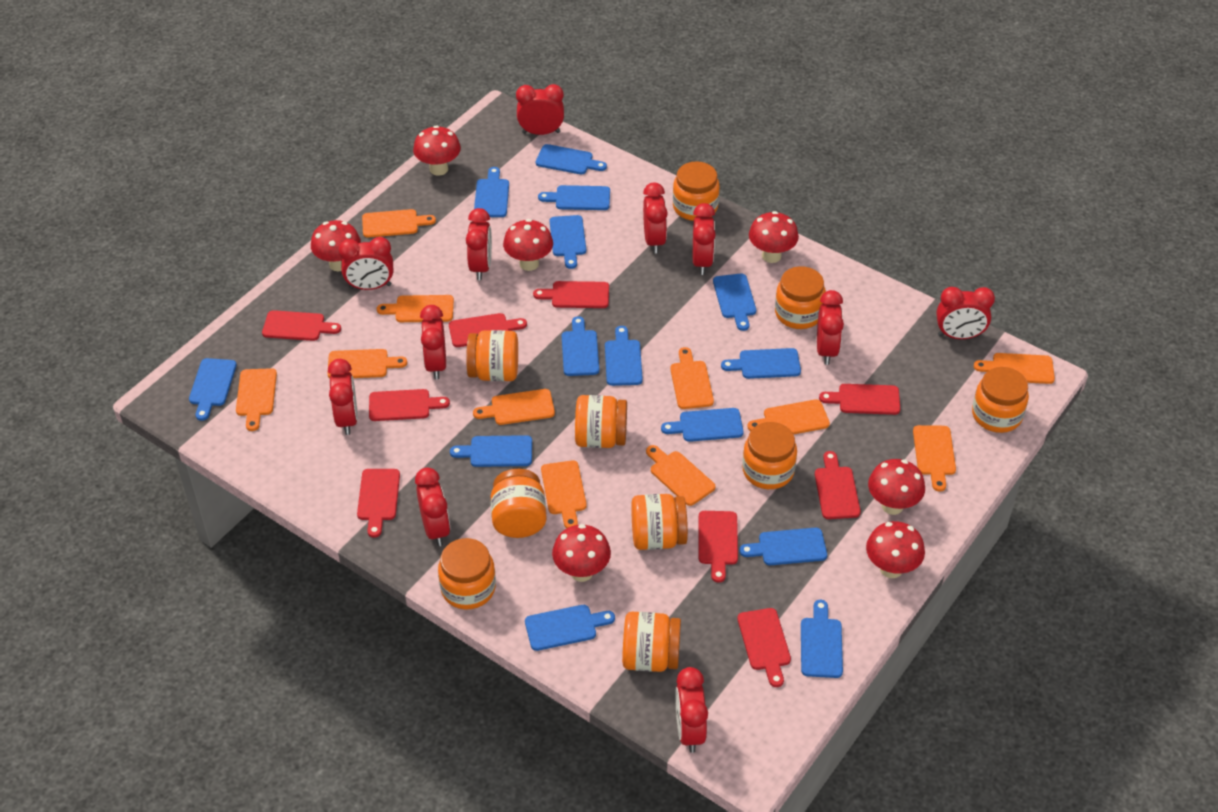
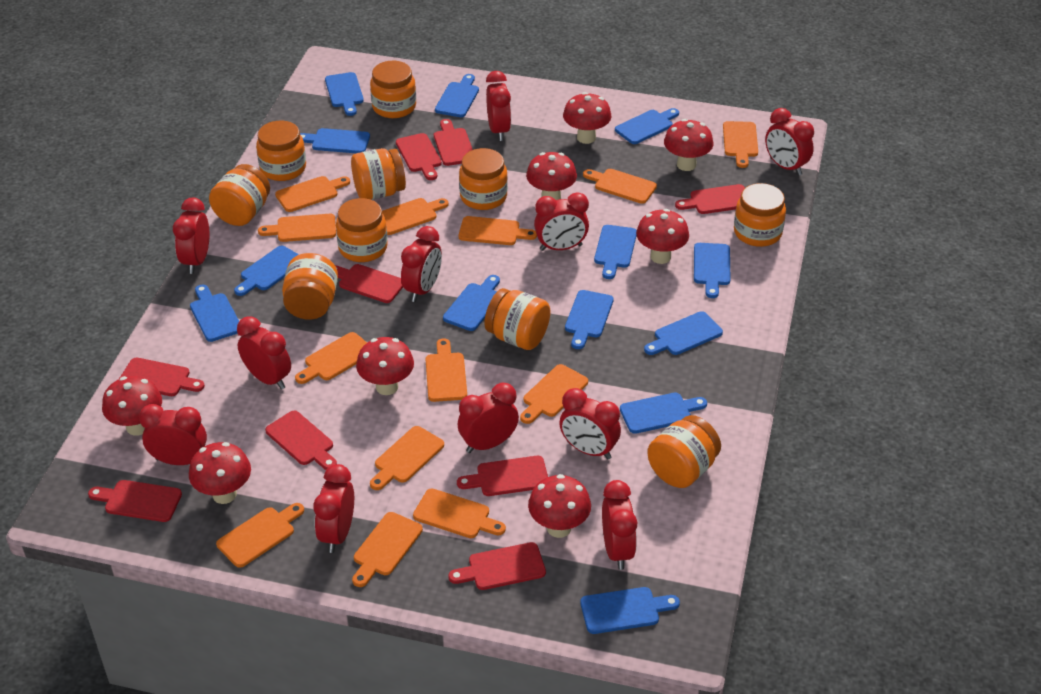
blue cutting board: 14 -> 13
orange cutting board: 11 -> 13
red mushroom: 7 -> 8

